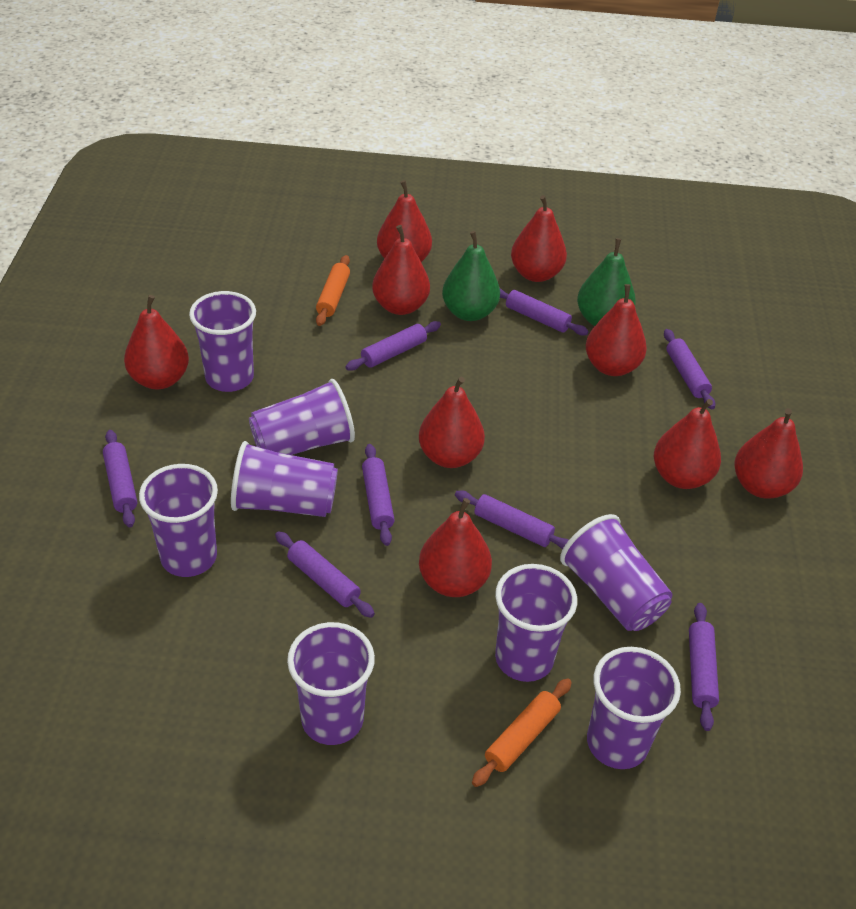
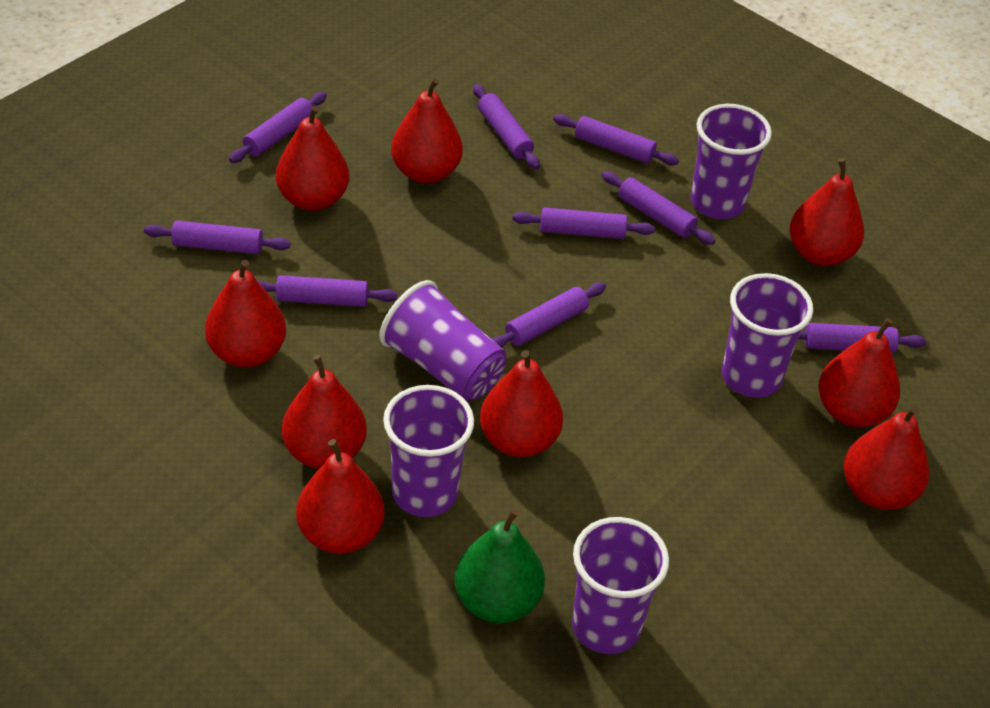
green pear: 2 -> 1
orange rolling pin: 2 -> 0
purple cup: 8 -> 5
purple rolling pin: 8 -> 9

